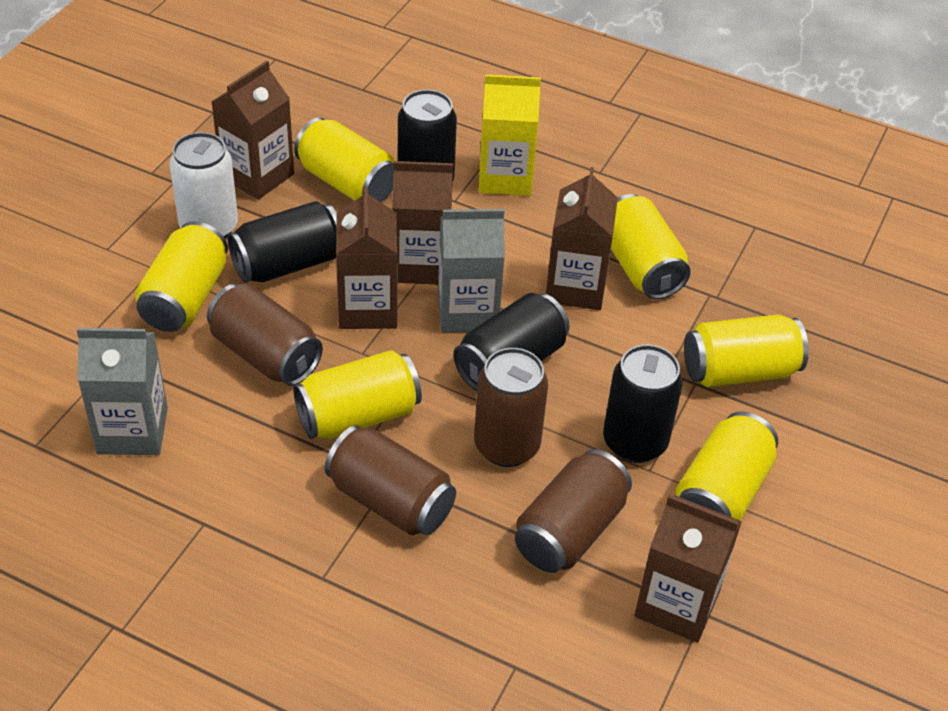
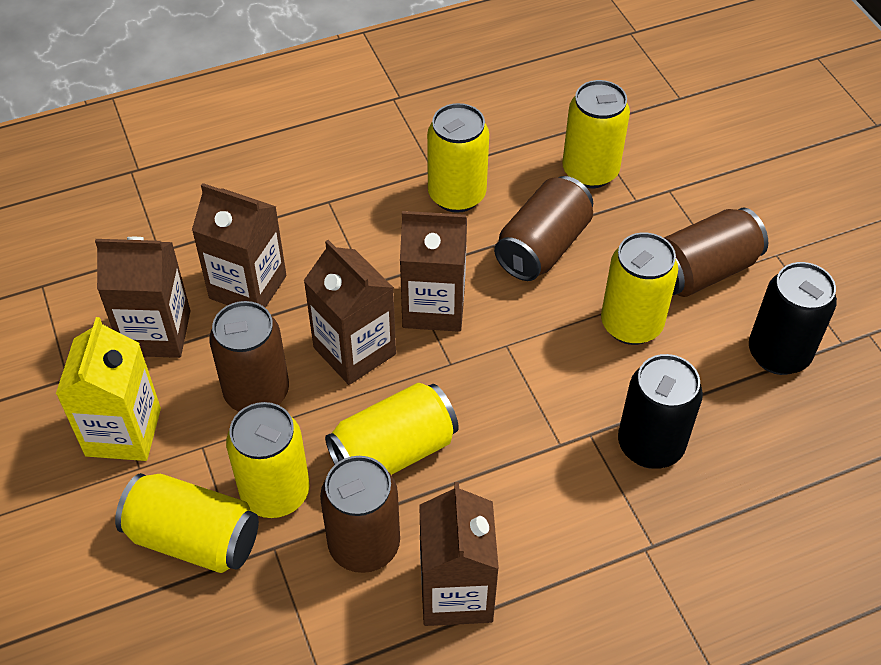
black can: 4 -> 2
grey carton: 2 -> 0
white can: 1 -> 0

